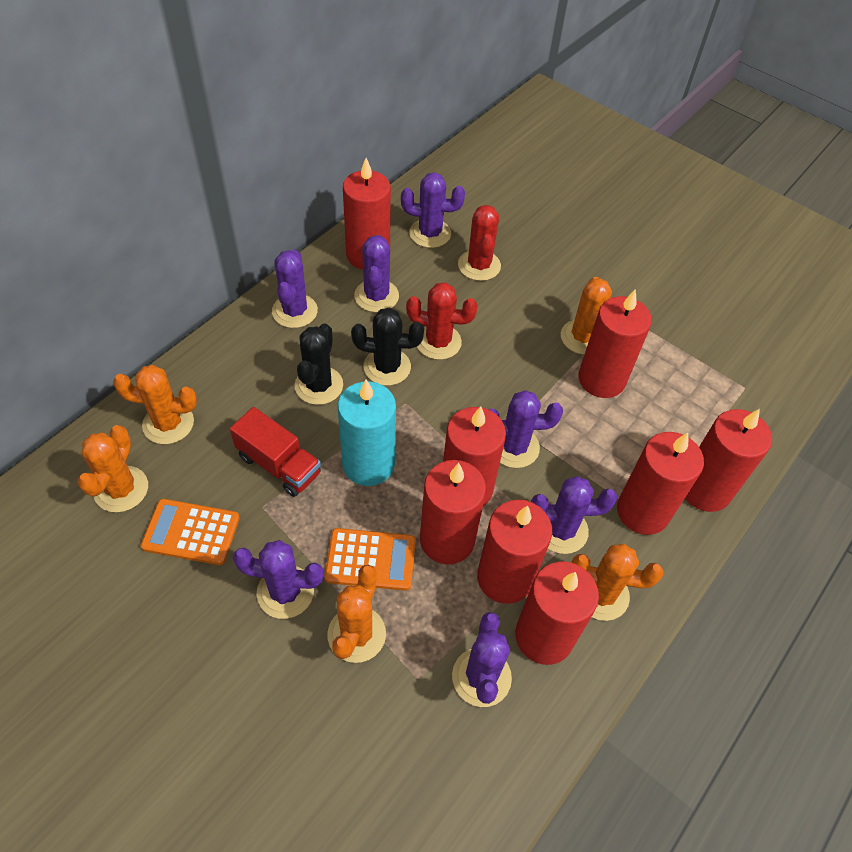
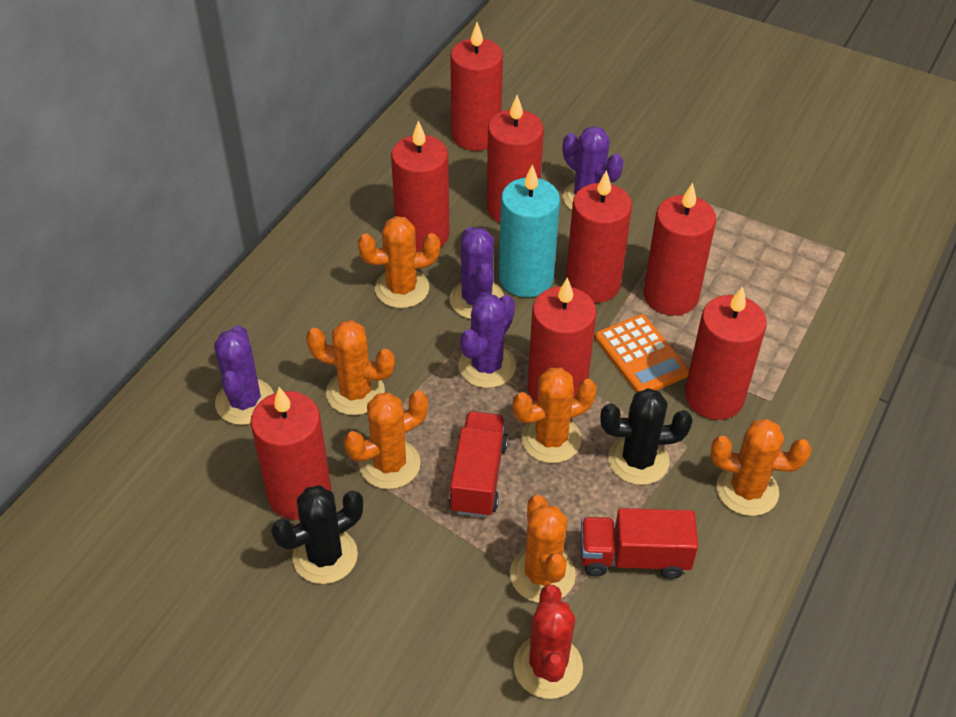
orange cactus: 5 -> 6
orange calculator: 2 -> 1
purple cactus: 7 -> 4
red cactus: 2 -> 1
red truck: 1 -> 2

